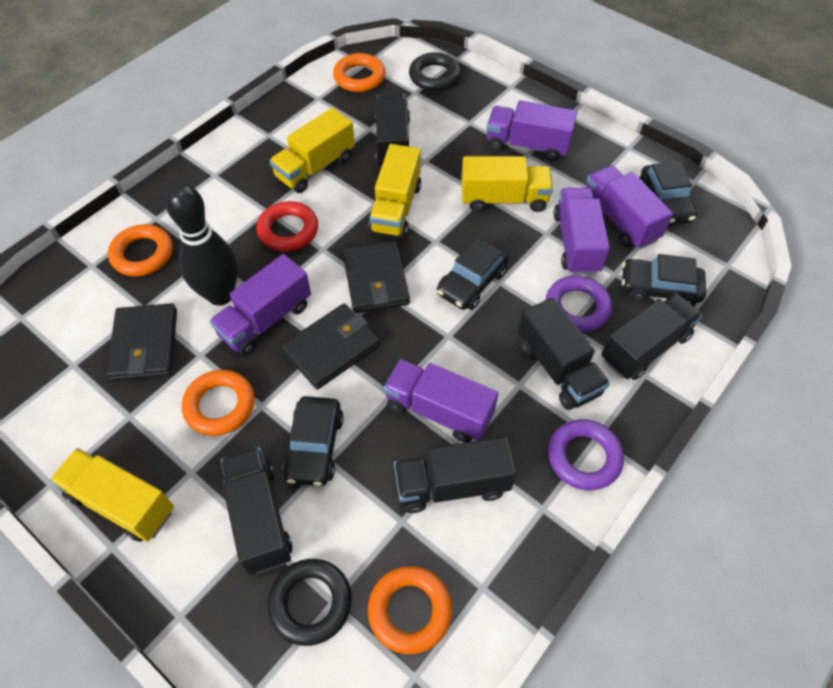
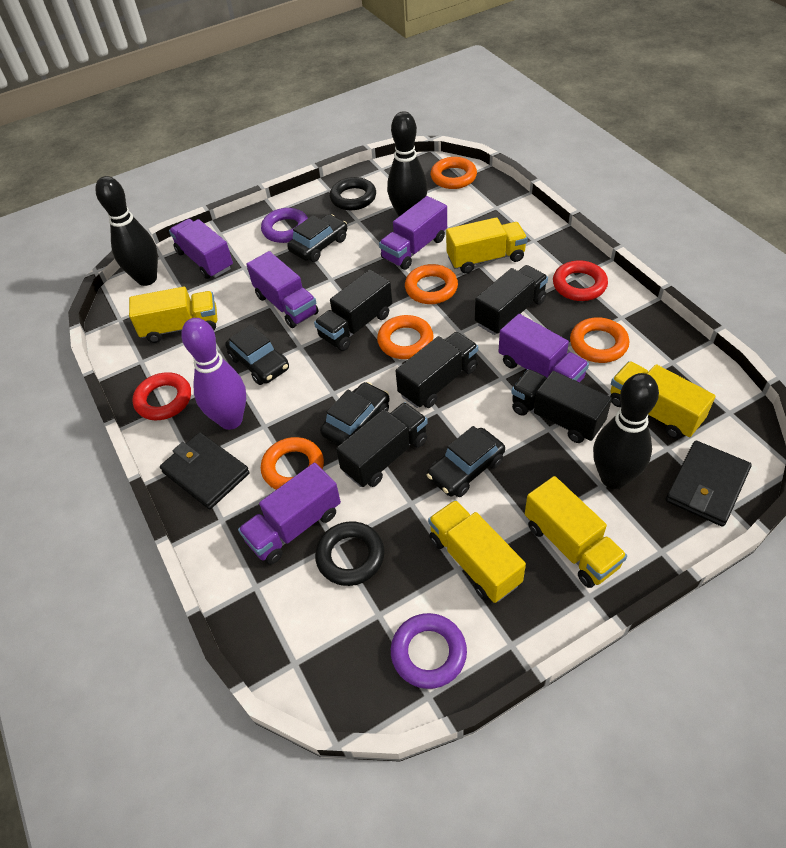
black bowling pin: 1 -> 3
black wallet: 3 -> 2
orange ring: 4 -> 5
purple bowling pin: 0 -> 1
red ring: 1 -> 2
yellow truck: 4 -> 5

